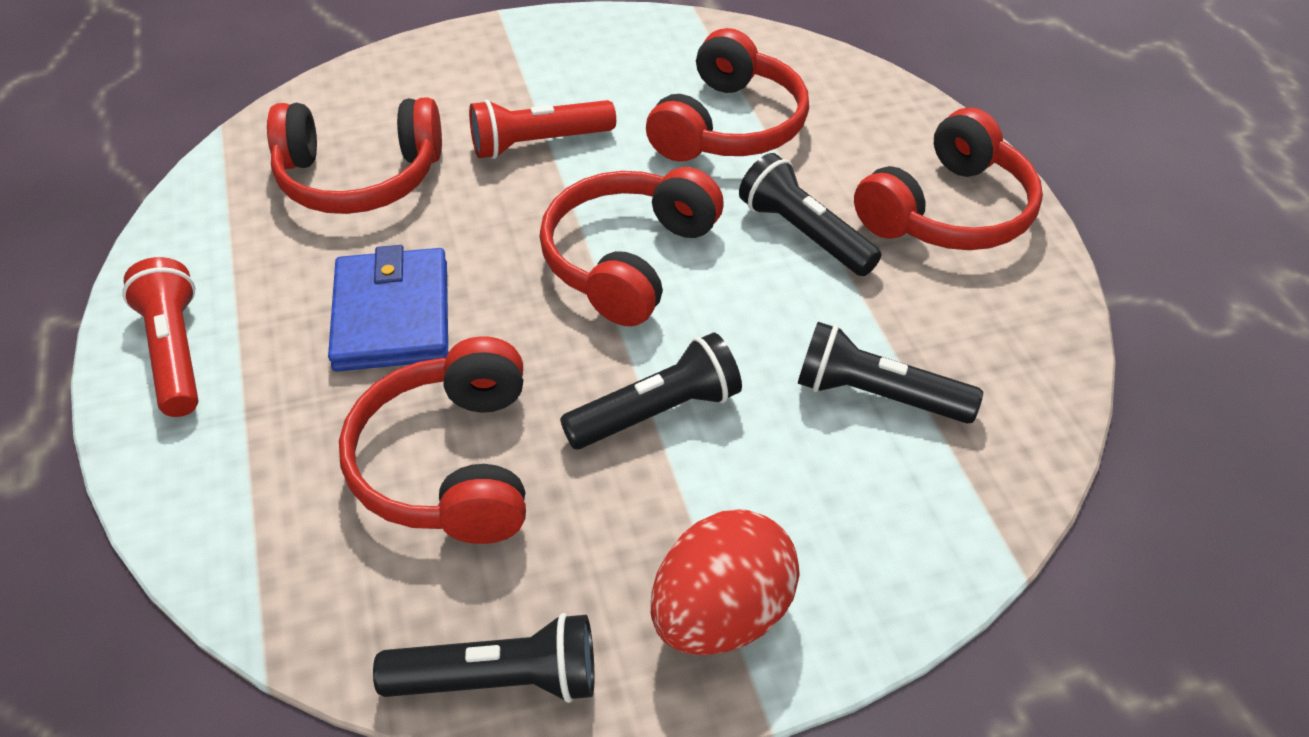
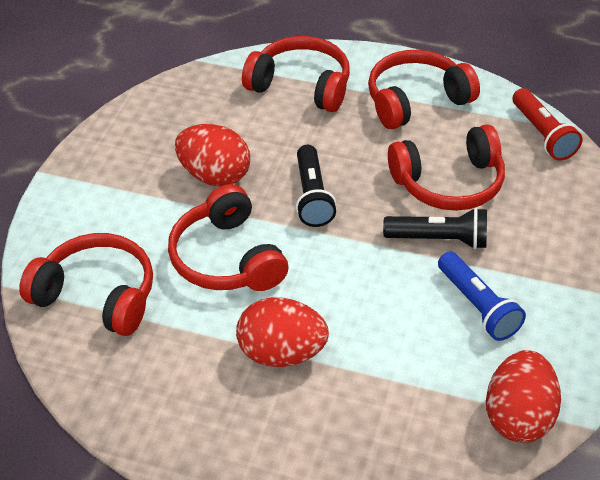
black flashlight: 4 -> 2
blue flashlight: 0 -> 1
blue wallet: 1 -> 0
red egg: 1 -> 3
red flashlight: 2 -> 1

